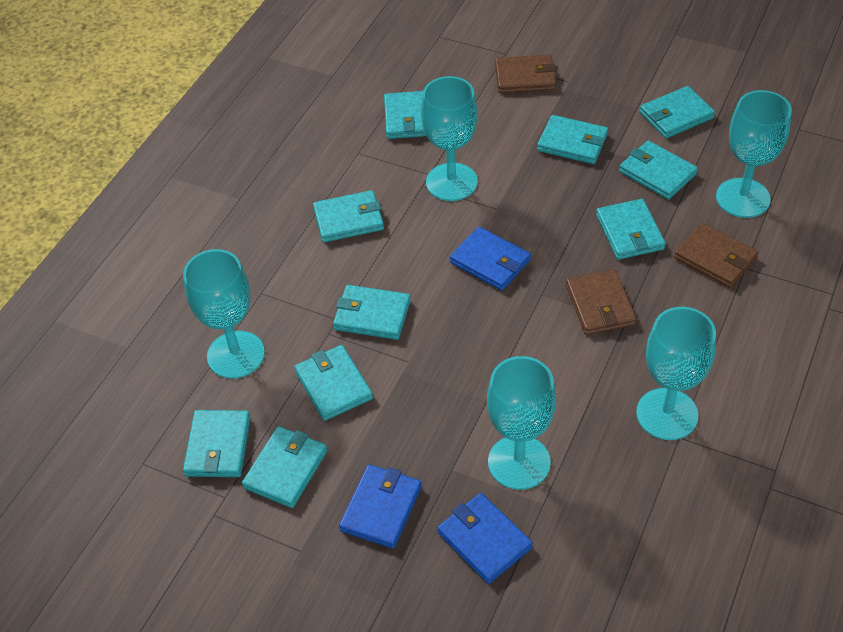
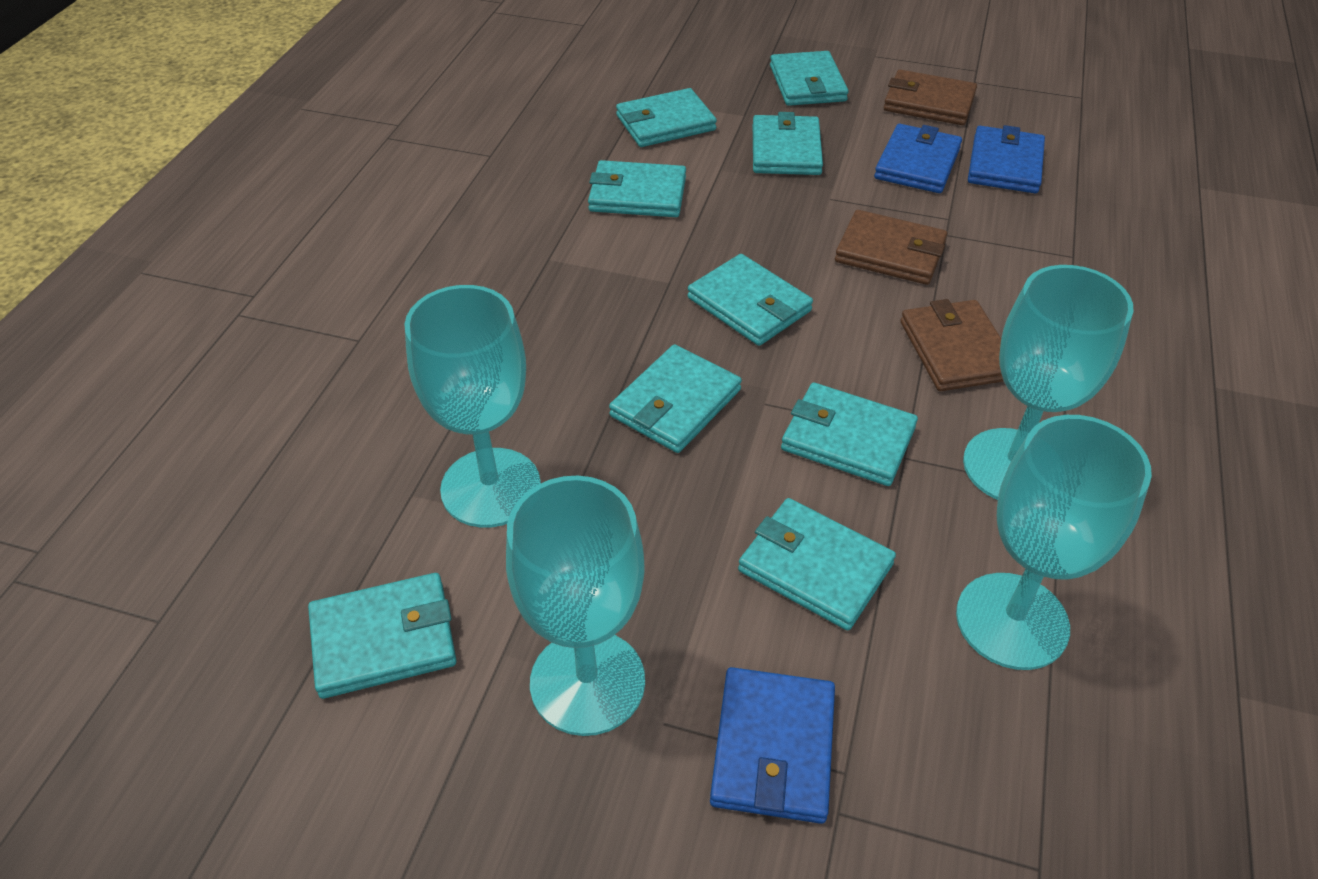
turquoise goblet: 5 -> 4
turquoise wallet: 10 -> 9

